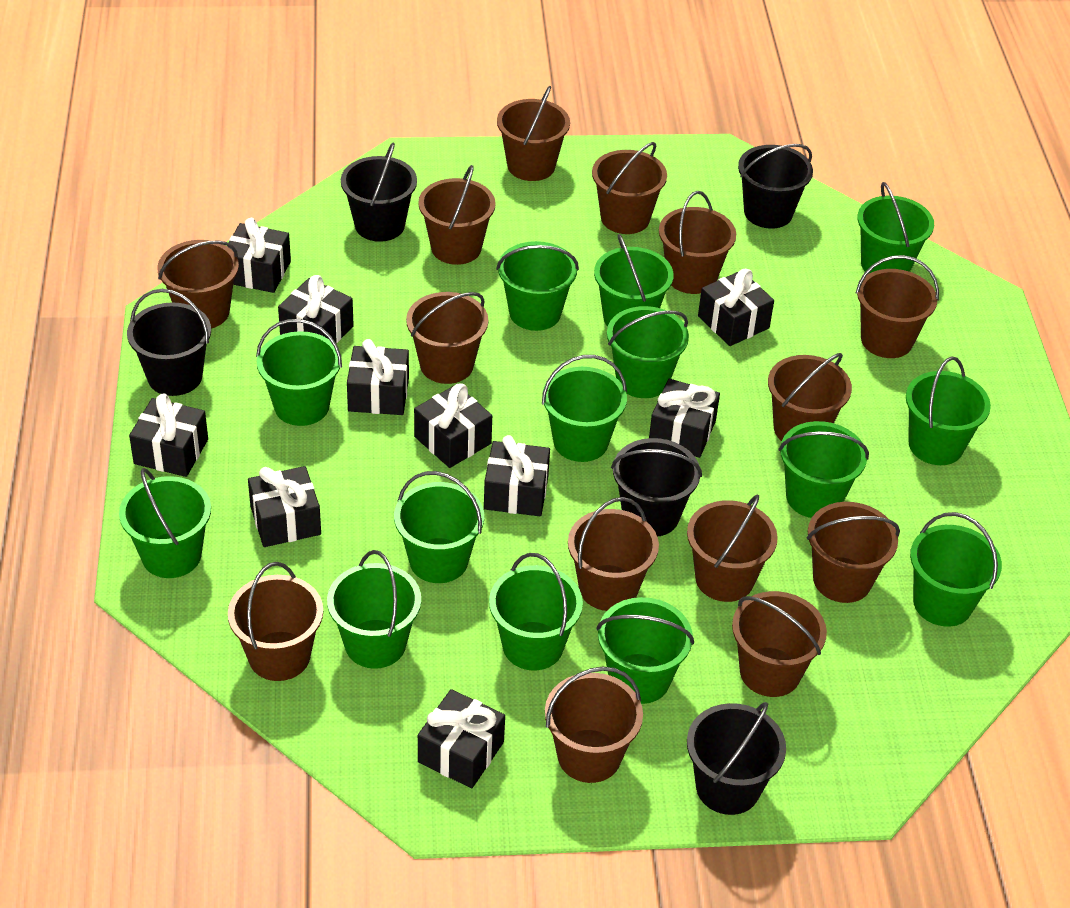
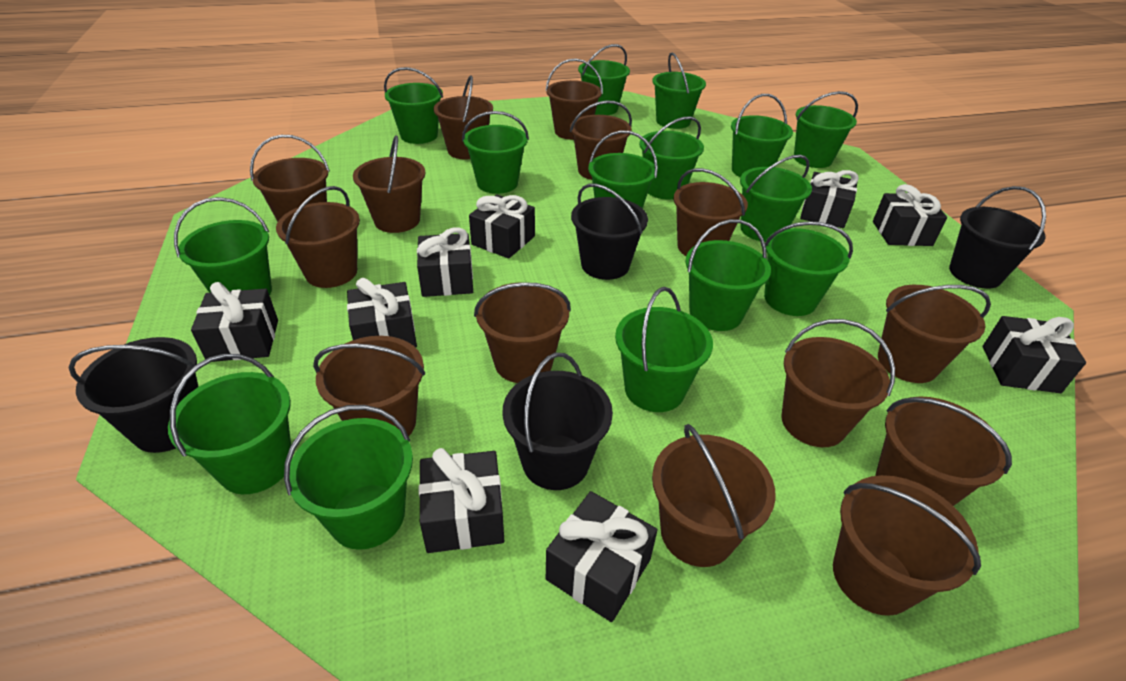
black bucket: 5 -> 4
black gift: 10 -> 9
green bucket: 14 -> 15

